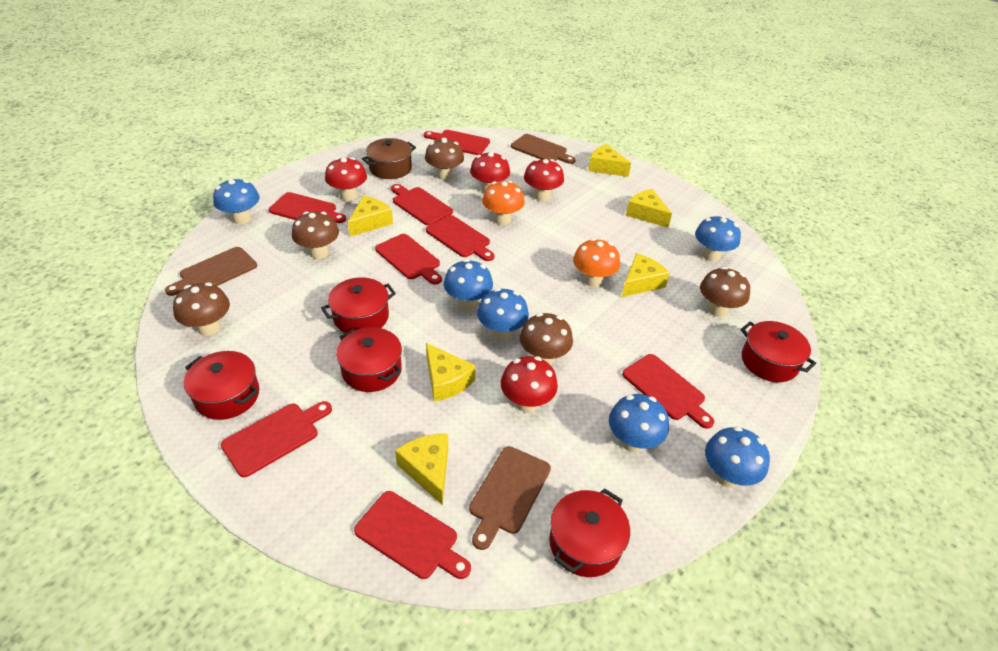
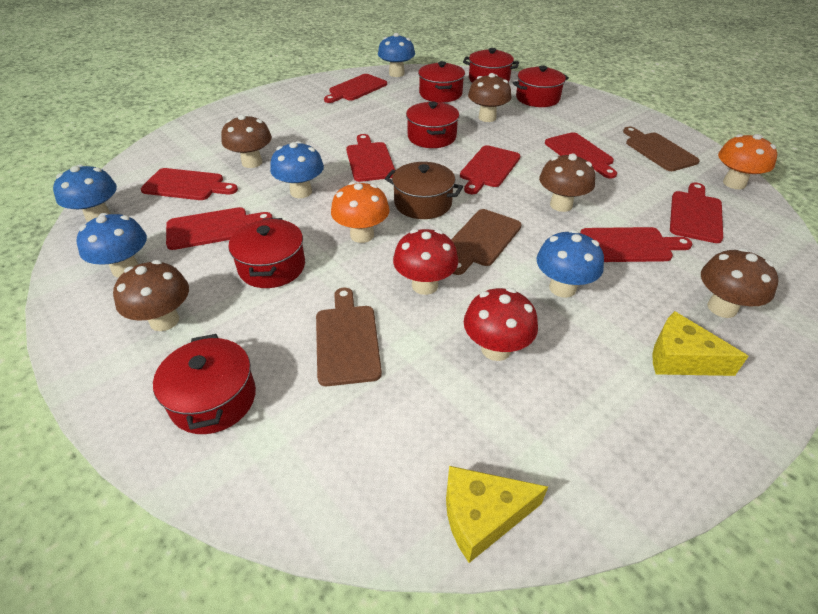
blue mushroom: 6 -> 5
red mushroom: 4 -> 2
red pot: 5 -> 6
yellow cheese: 6 -> 2

